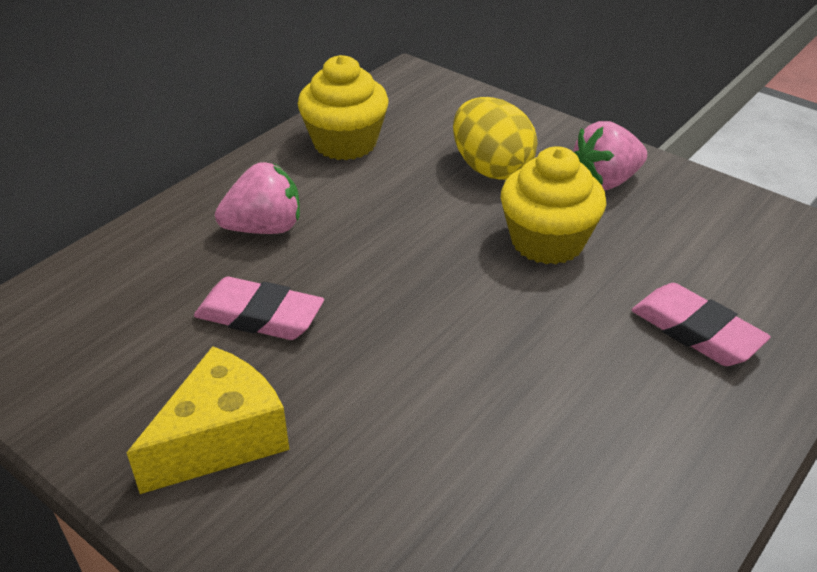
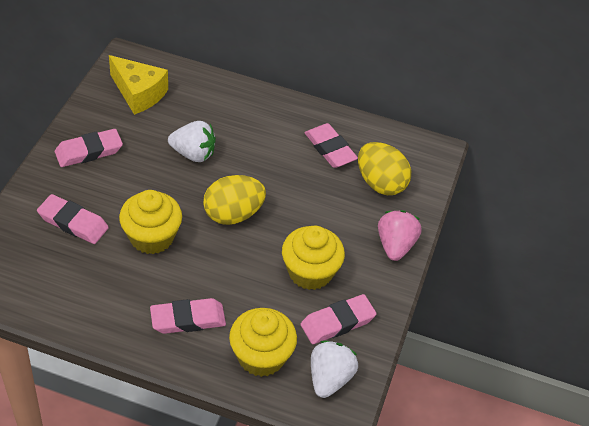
pink eraser: 2 -> 5
pink strawberry: 2 -> 1
white strawberry: 0 -> 2
yellow cupcake: 2 -> 3
yellow egg: 1 -> 2

